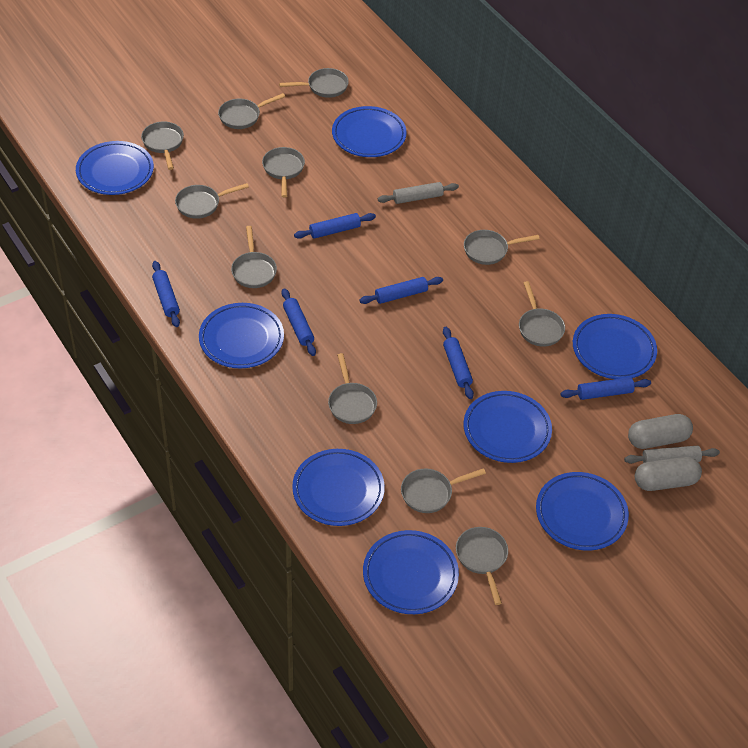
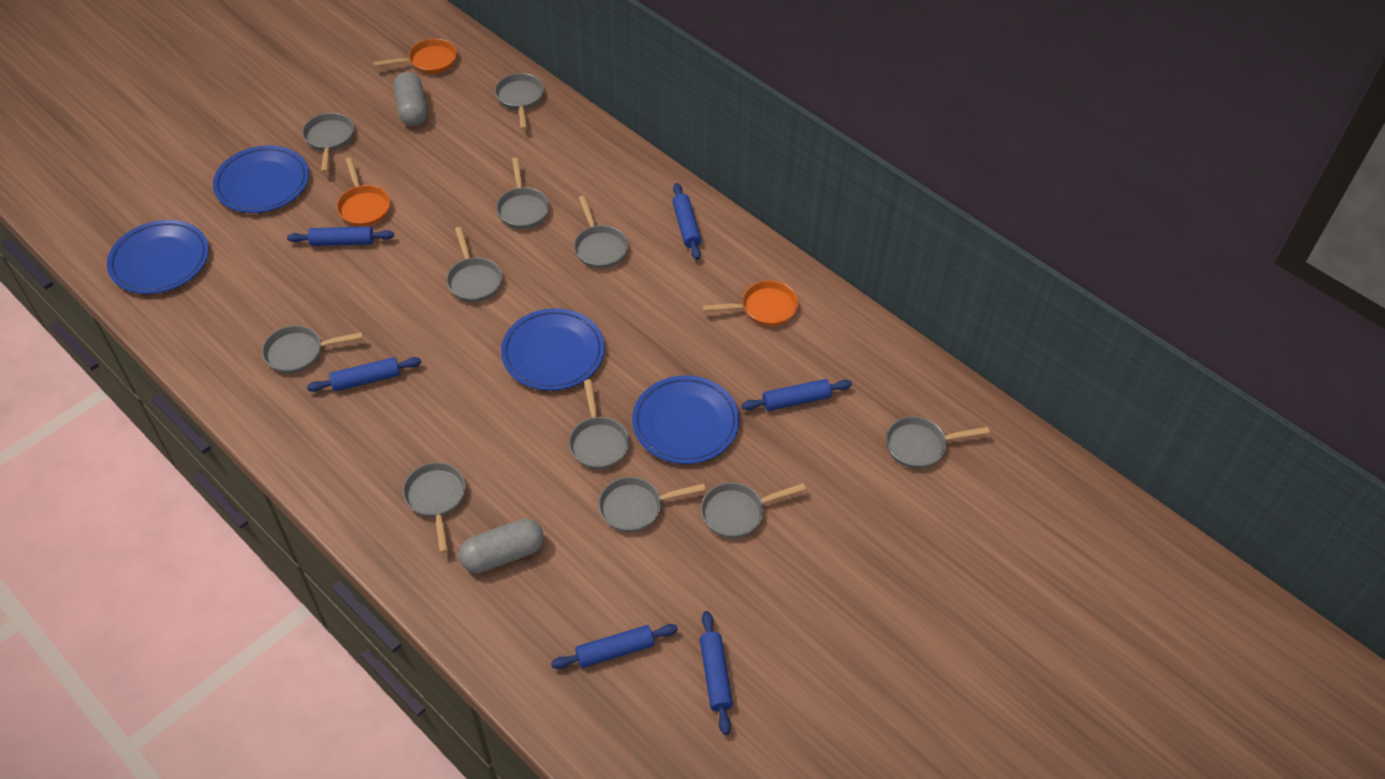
blue plate: 8 -> 4
grey rolling pin: 2 -> 0
orange pan: 0 -> 3

